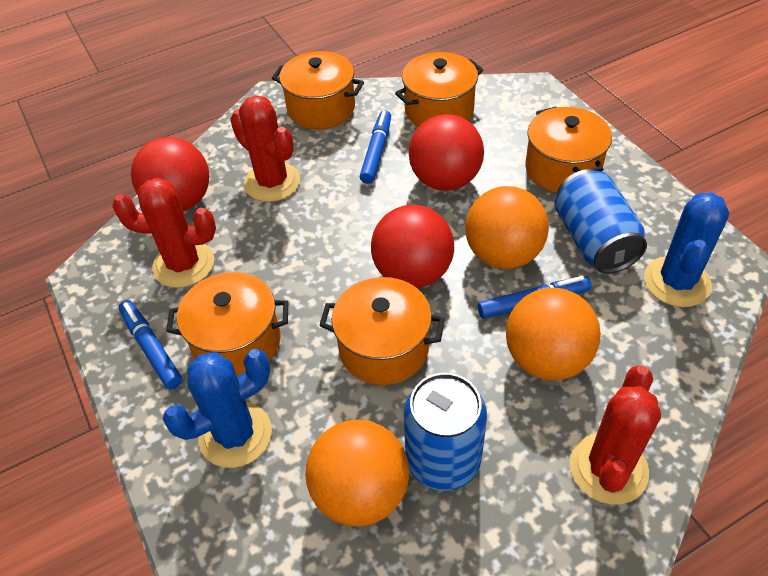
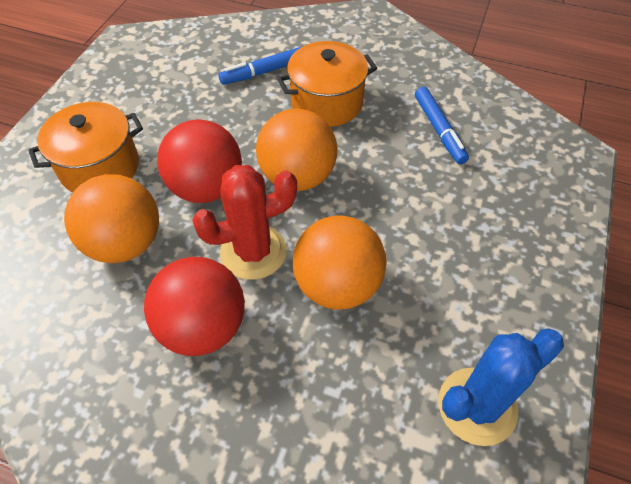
blue cactus: 2 -> 1
blue can: 2 -> 0
blue marker: 3 -> 2
orange pot: 5 -> 2
red ball: 3 -> 2
red cactus: 3 -> 1

